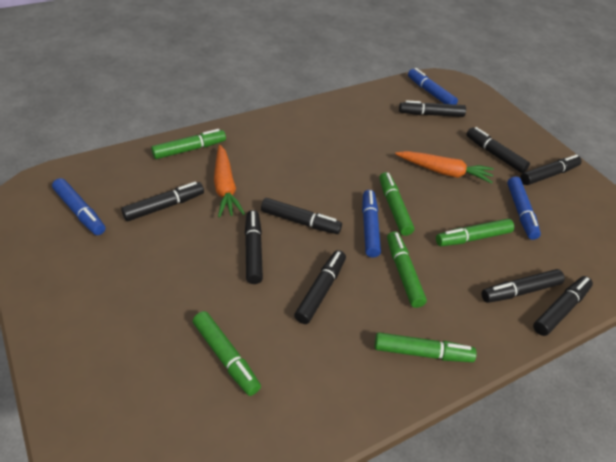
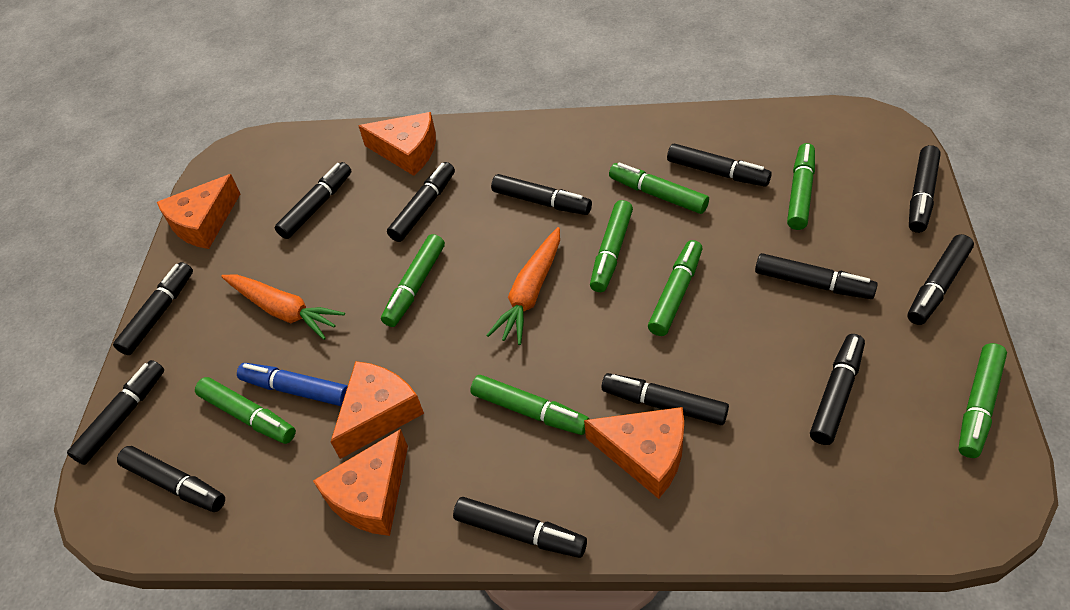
black marker: 9 -> 13
blue marker: 4 -> 1
green marker: 6 -> 8
orange cheese: 0 -> 5

